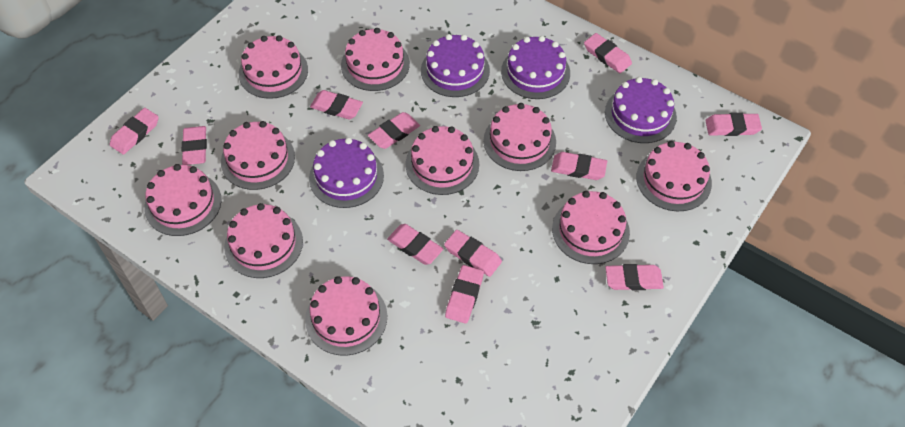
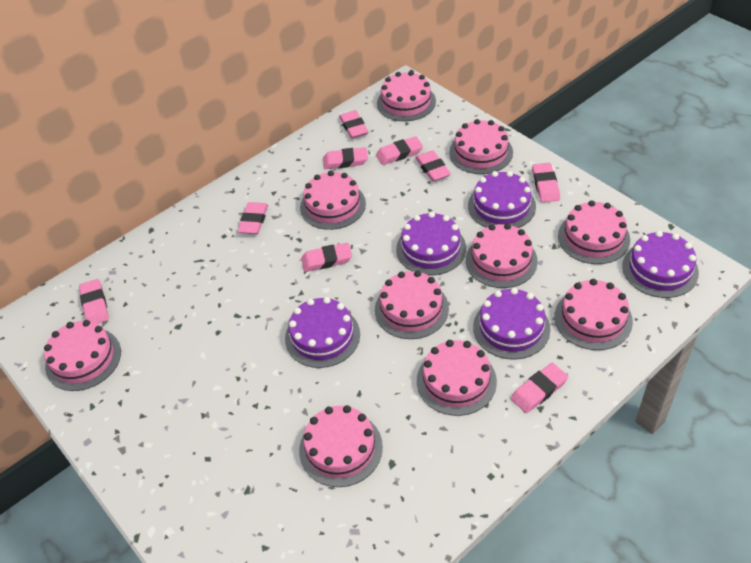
pink eraser: 11 -> 9
purple cake: 4 -> 5

